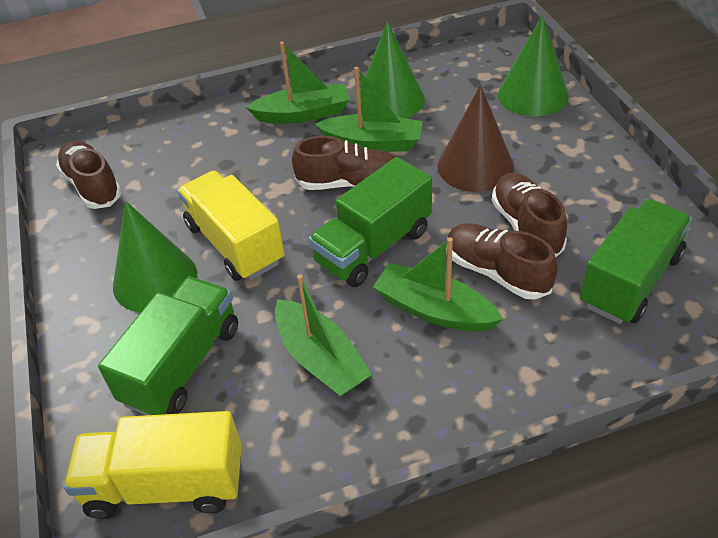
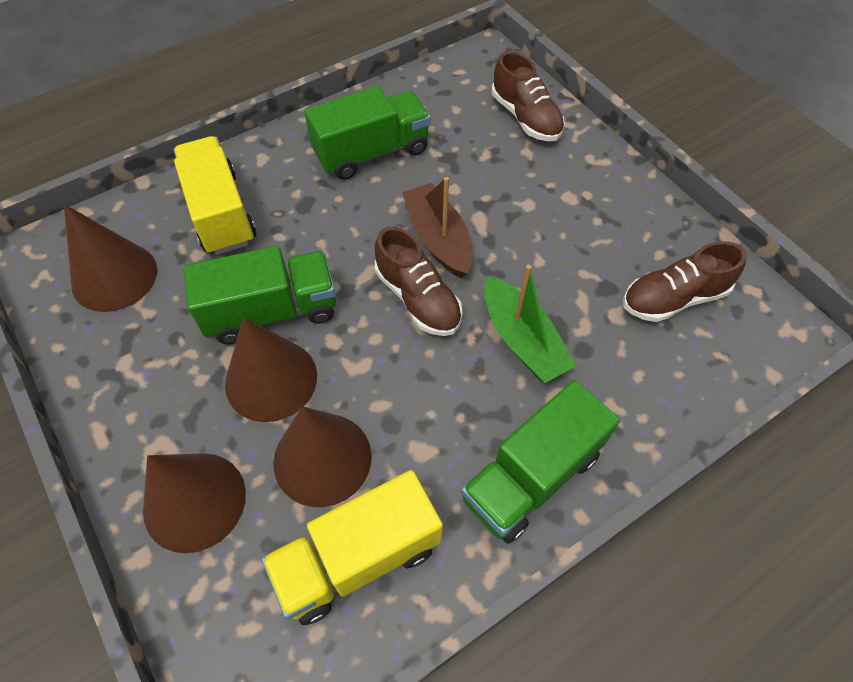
brown boat: 0 -> 1
brown cone: 1 -> 4
brown shoe: 4 -> 3
green boat: 4 -> 1
green cone: 3 -> 0

